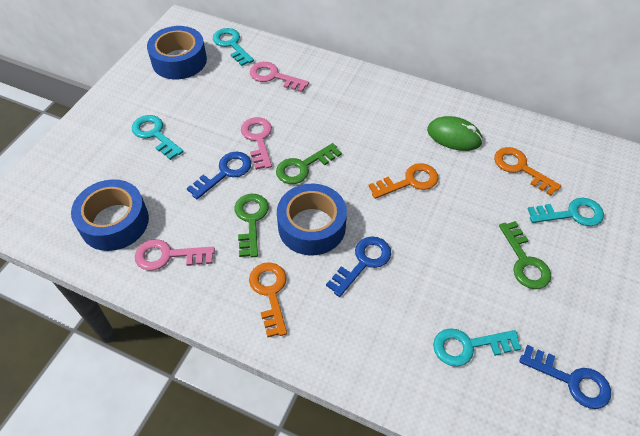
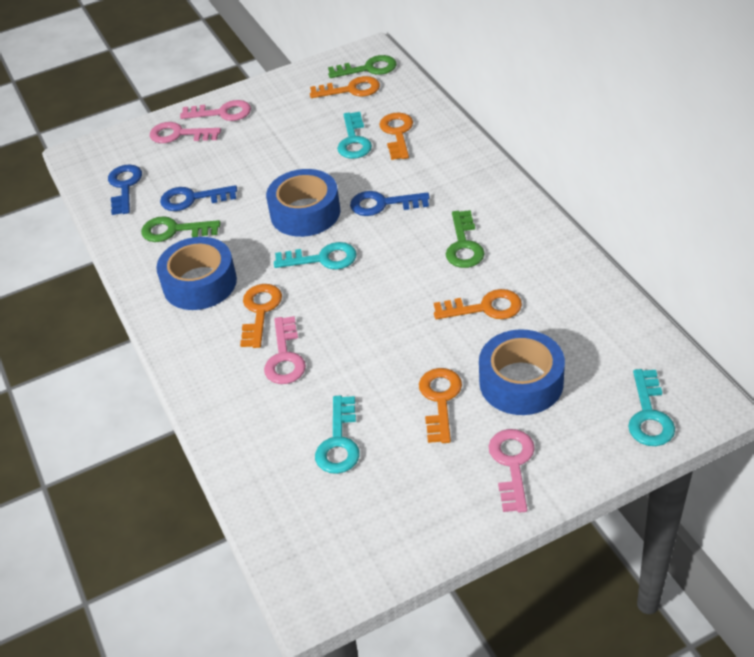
green mouse: 1 -> 0
orange key: 3 -> 5
pink key: 3 -> 4

